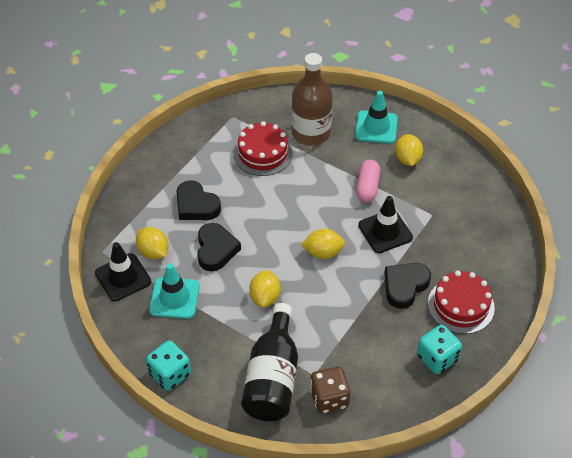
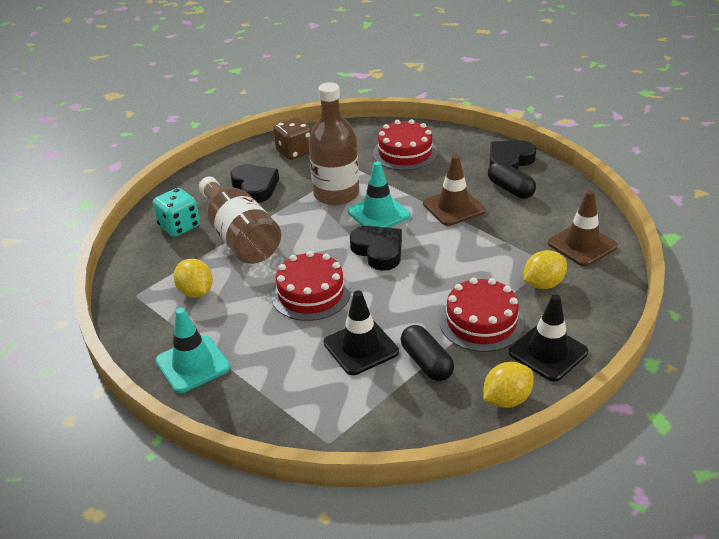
black bottle: 1 -> 0
black capsule: 0 -> 2
brown bottle: 1 -> 2
brown traffic cone: 0 -> 2
pink capsule: 1 -> 0
red cake: 2 -> 3
turquoise dice: 2 -> 1
yellow lemon: 4 -> 3

